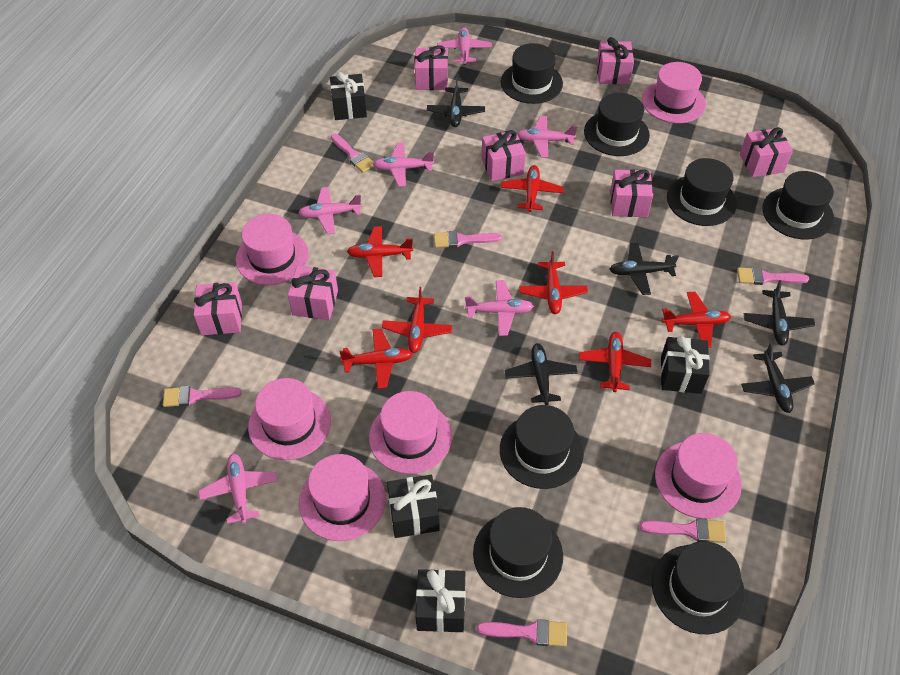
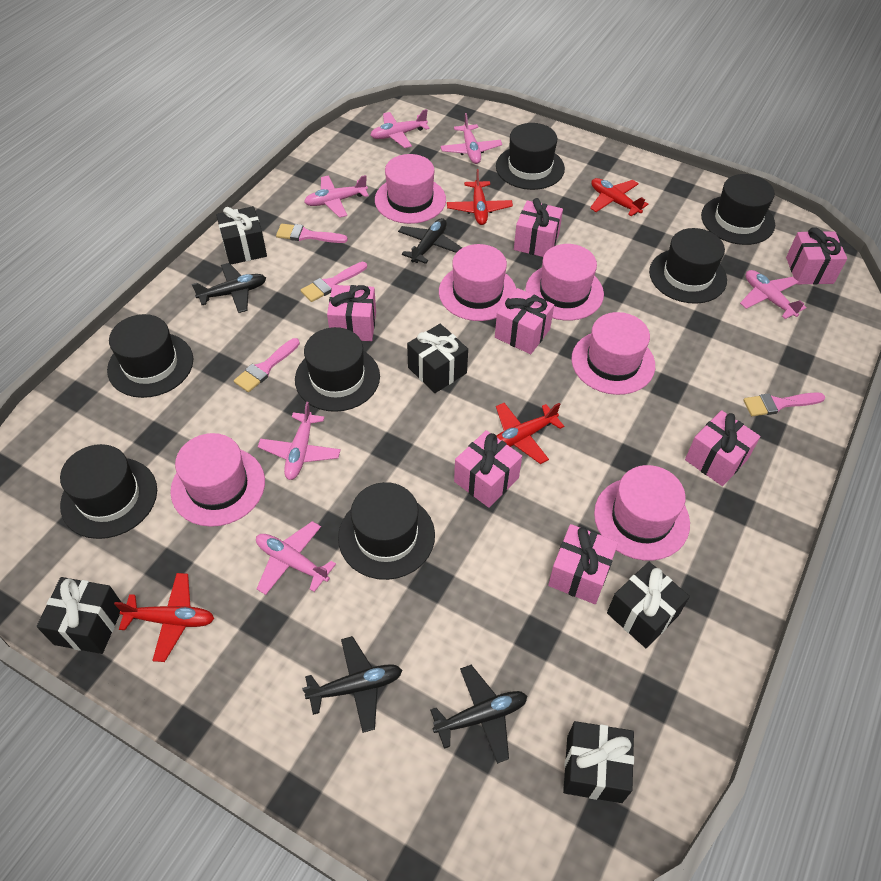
black gift: 4 -> 5
black plane: 5 -> 4
pink brush: 6 -> 4
red plane: 7 -> 4

